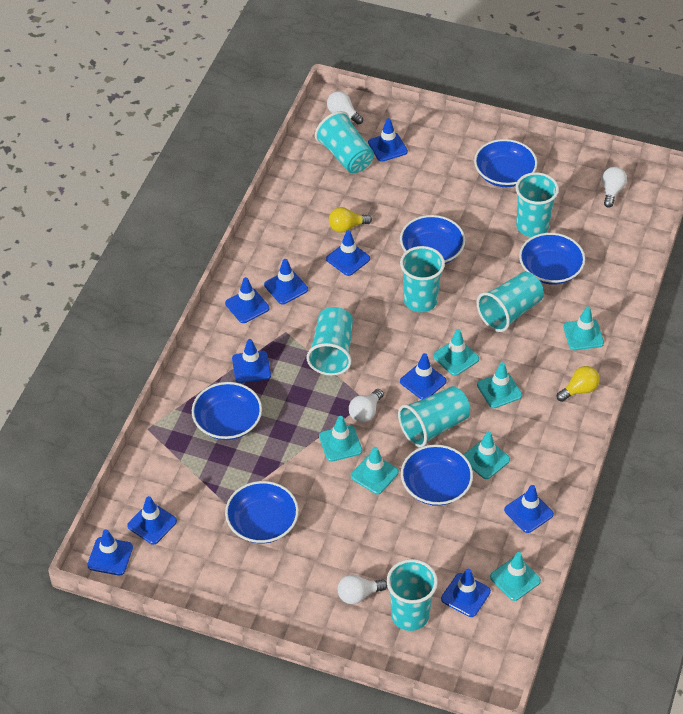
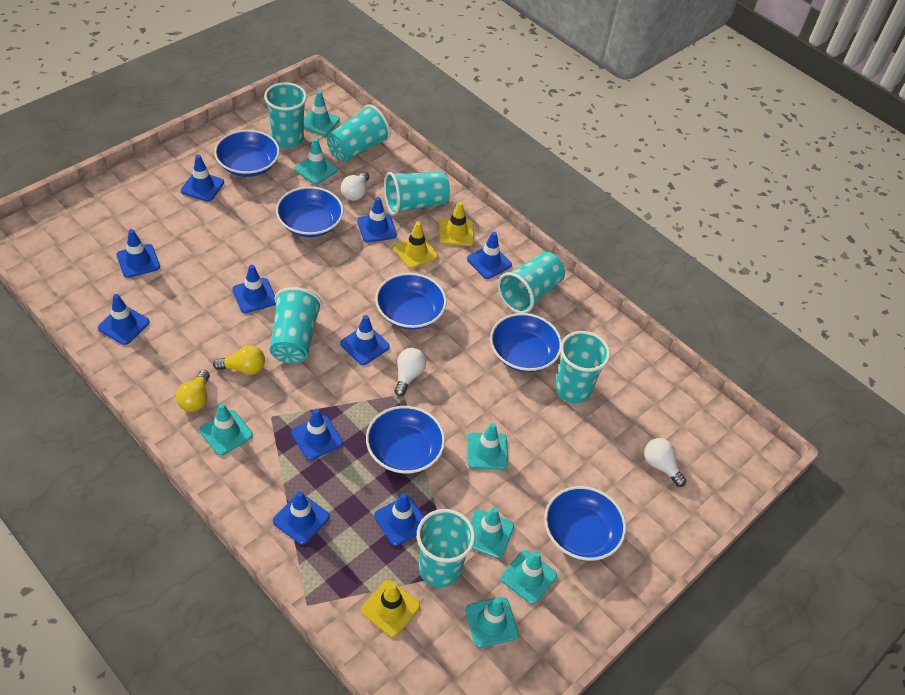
white light bulb: 4 -> 3
yellow traffic cone: 0 -> 3

